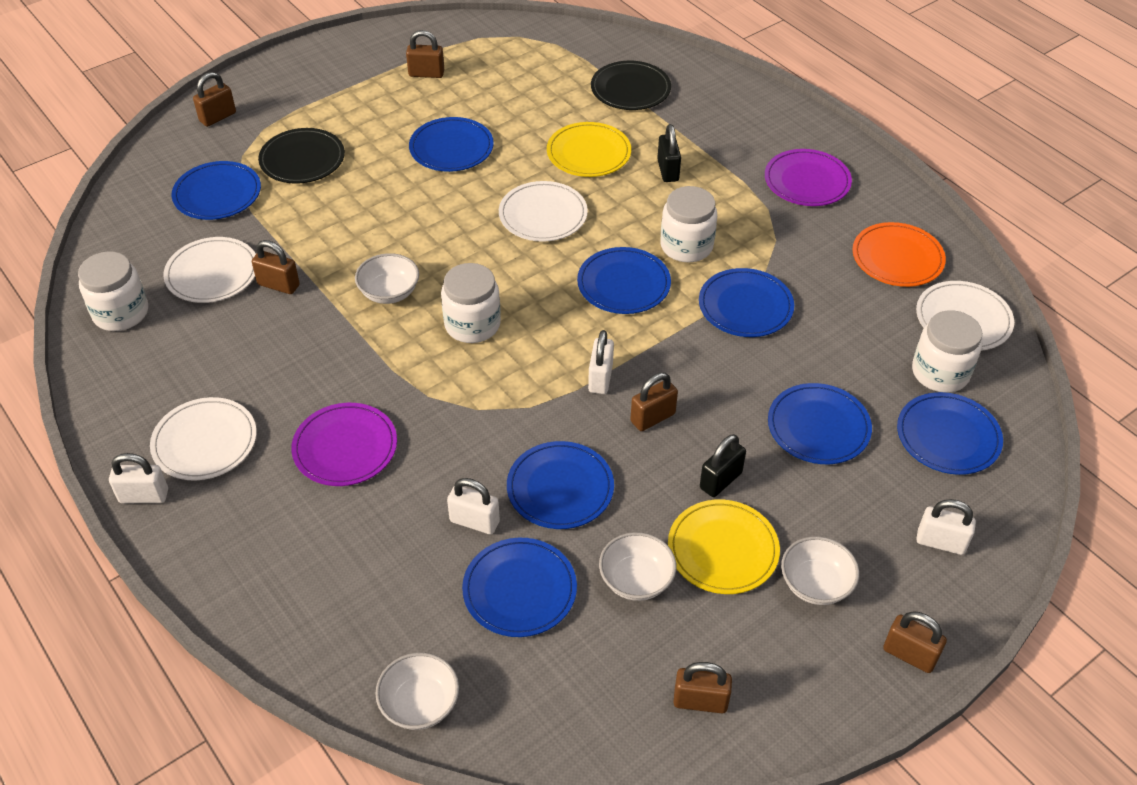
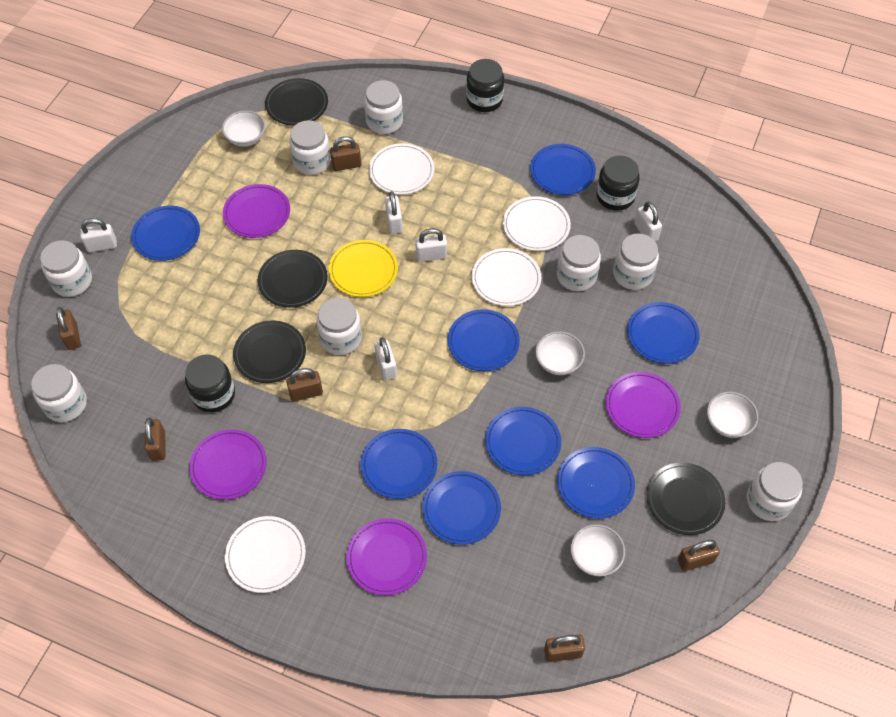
black jar: 0 -> 3
black padlock: 2 -> 0
black plate: 2 -> 4
orange plate: 1 -> 0
purple plate: 2 -> 4
white jar: 4 -> 8
white padlock: 4 -> 5
yellow plate: 2 -> 1

